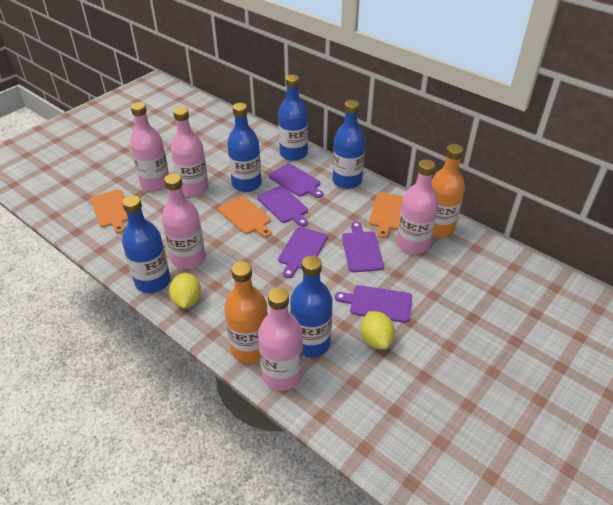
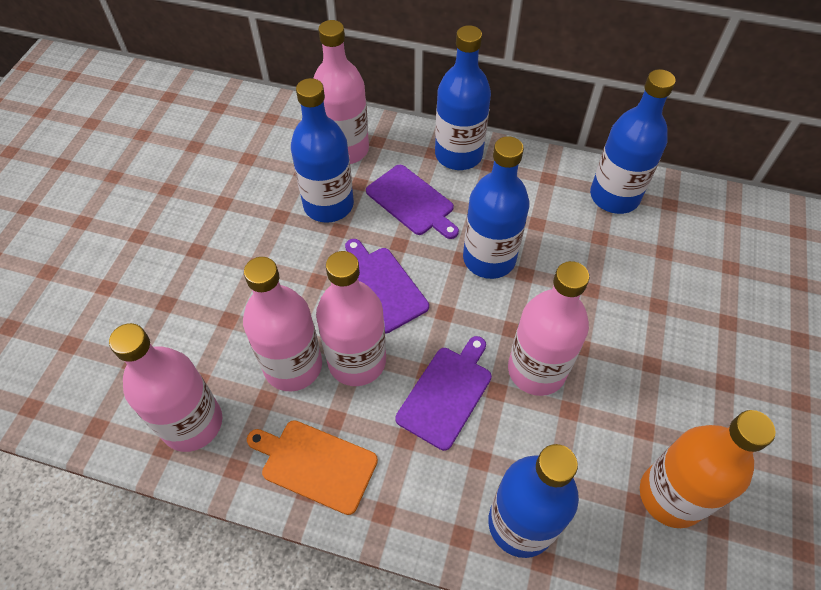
orange bottle: 2 -> 1
orange cutting board: 3 -> 1
purple cutting board: 5 -> 3
yellow lemon: 2 -> 0

